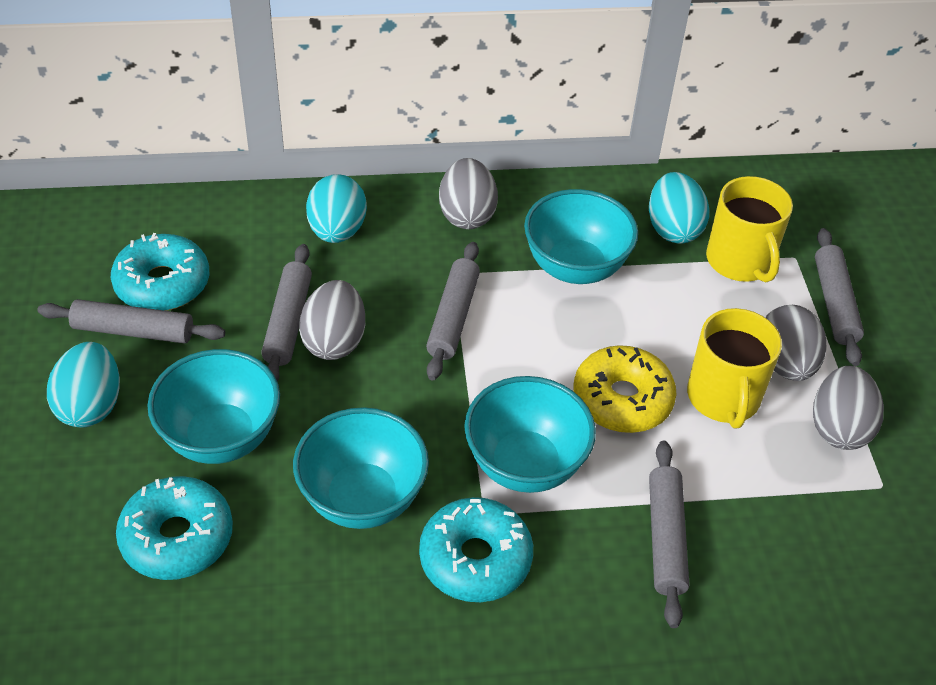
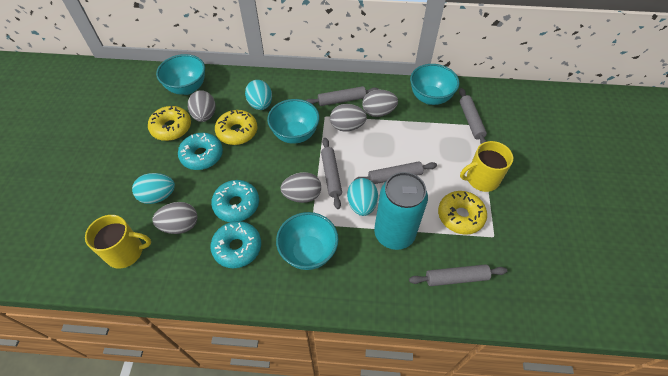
grey egg: 4 -> 5
turquoise can: 0 -> 1
yellow donut: 1 -> 3

